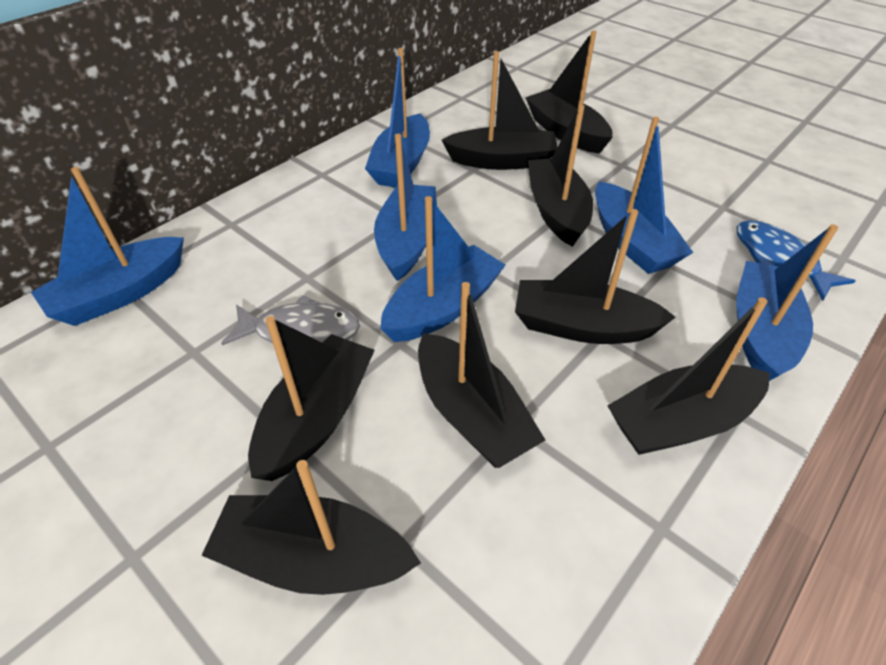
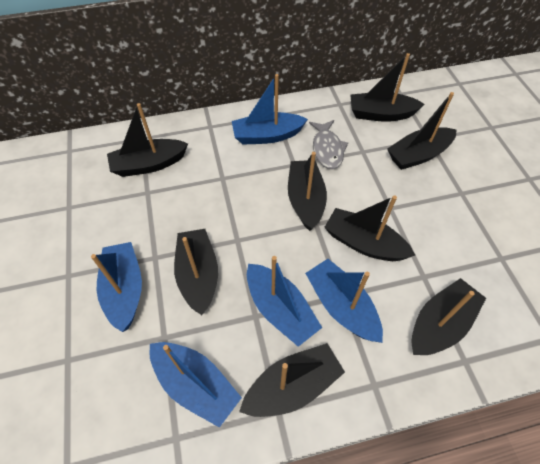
blue boat: 6 -> 5
blue fish: 1 -> 0

